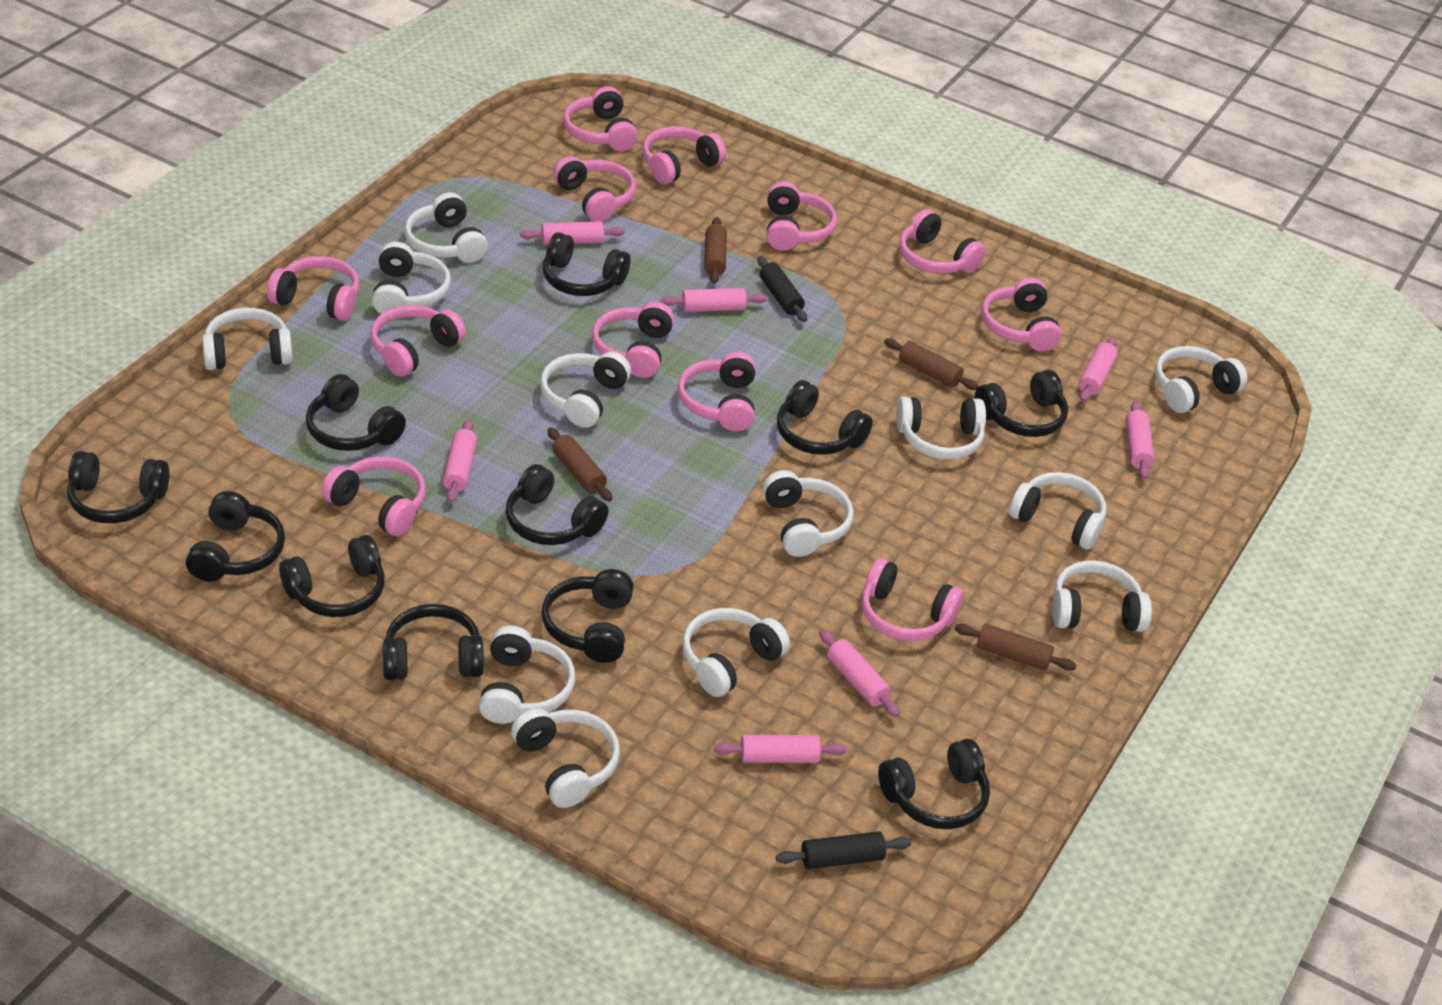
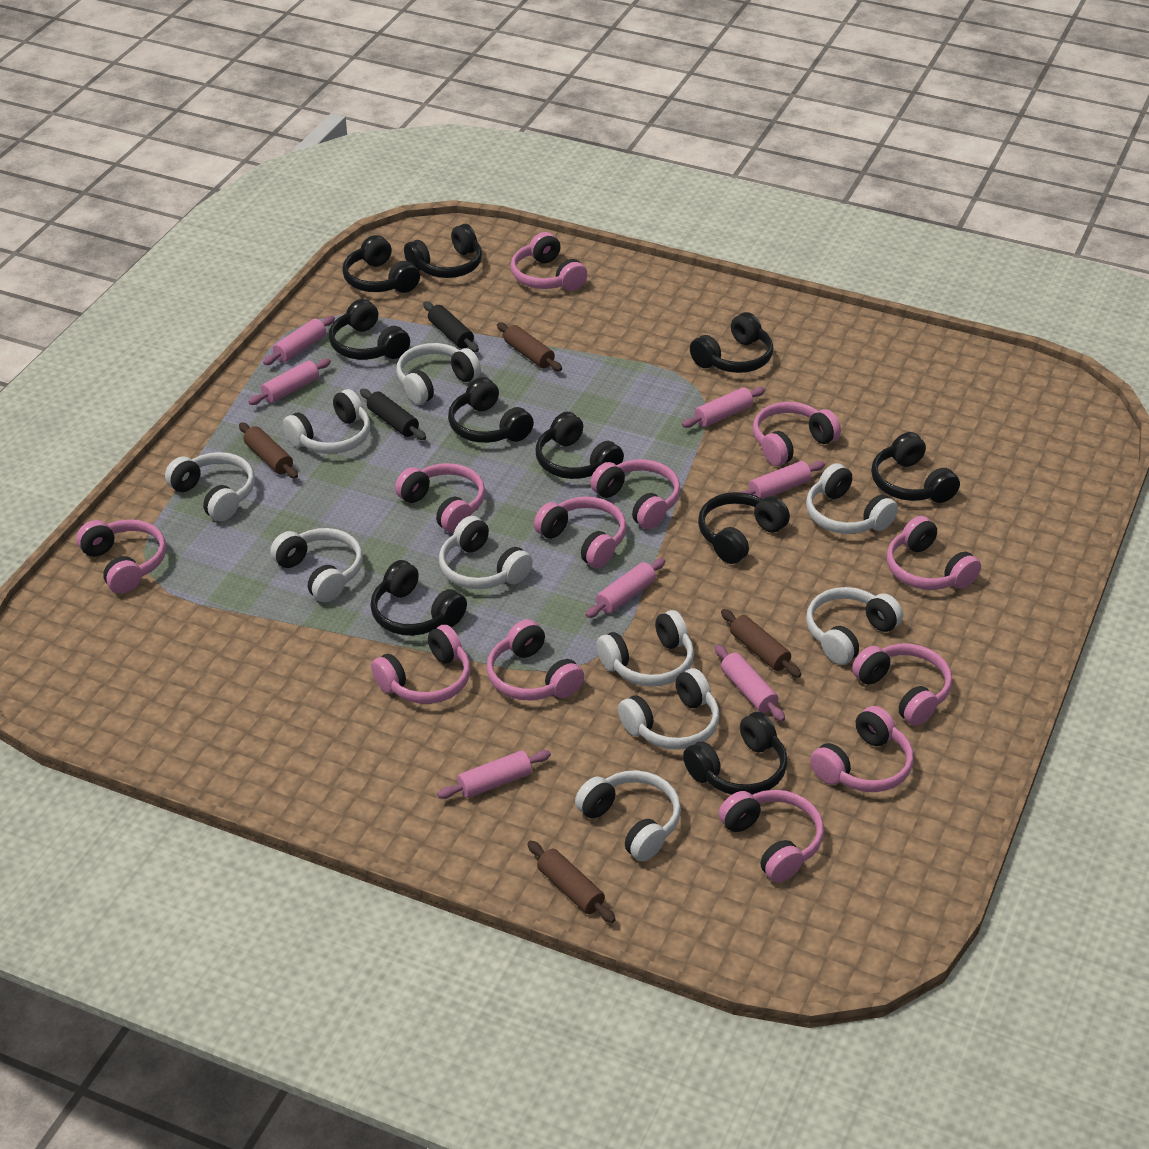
black headphones: 11 -> 10
white headphones: 12 -> 10

